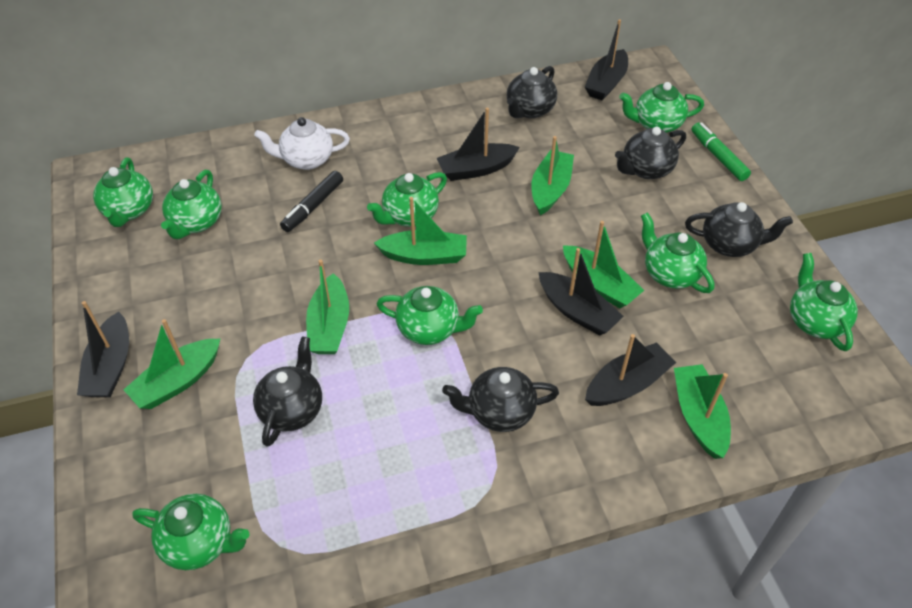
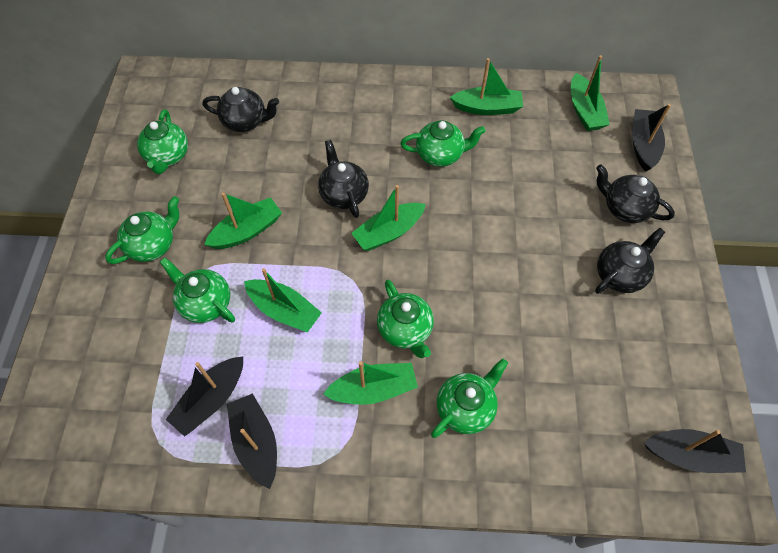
black boat: 5 -> 4
black marker: 1 -> 0
black teapot: 5 -> 4
green marker: 1 -> 0
green teapot: 8 -> 6
white teapot: 1 -> 0

